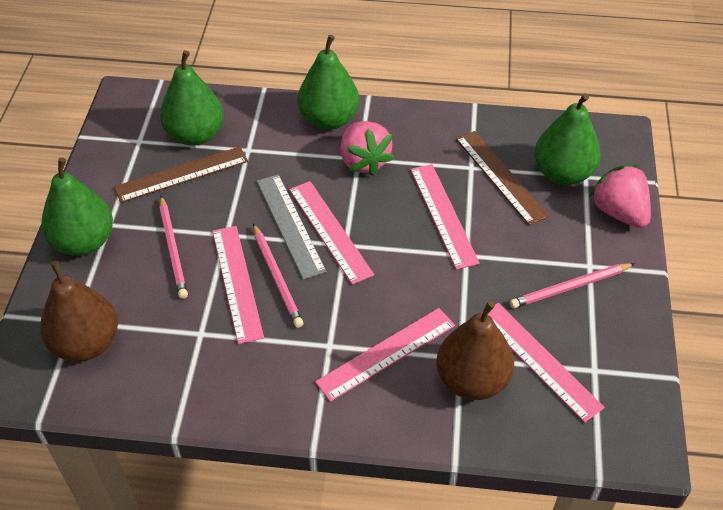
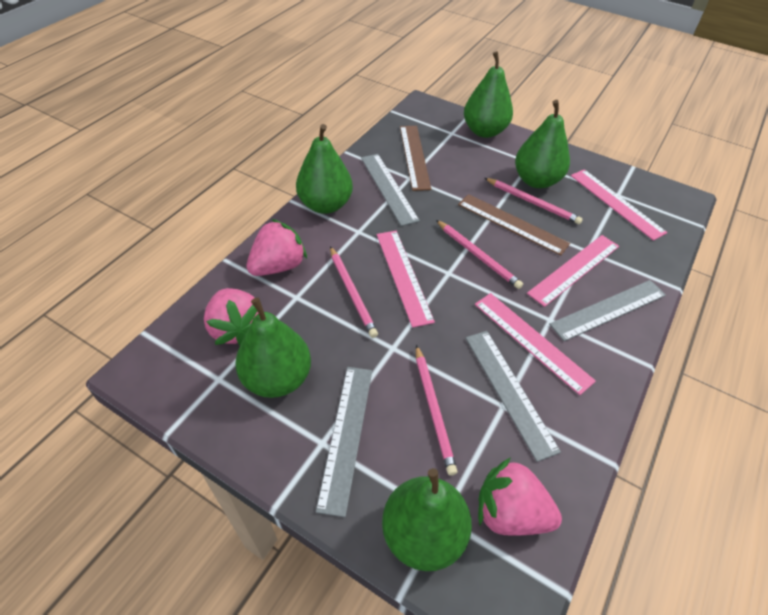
brown pear: 2 -> 0
green pear: 4 -> 5
grey ruler: 1 -> 4
pink pencil: 3 -> 4
pink ruler: 5 -> 4
pink strawberry: 2 -> 3

